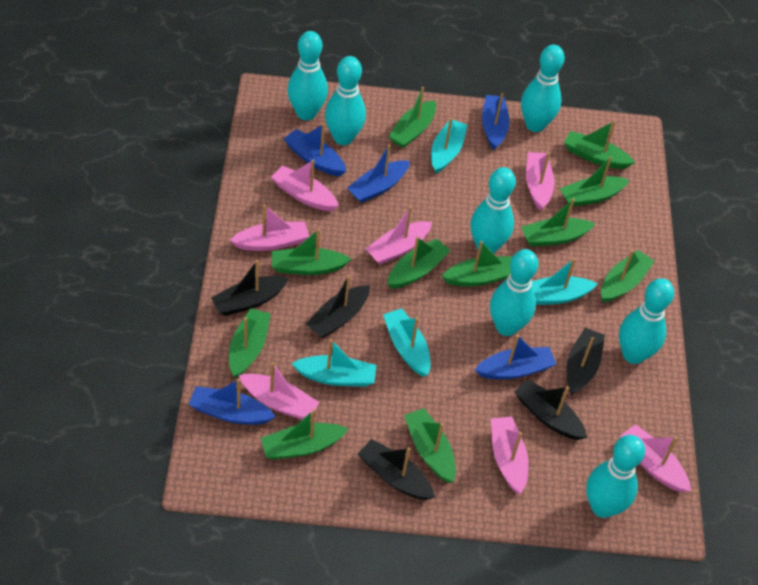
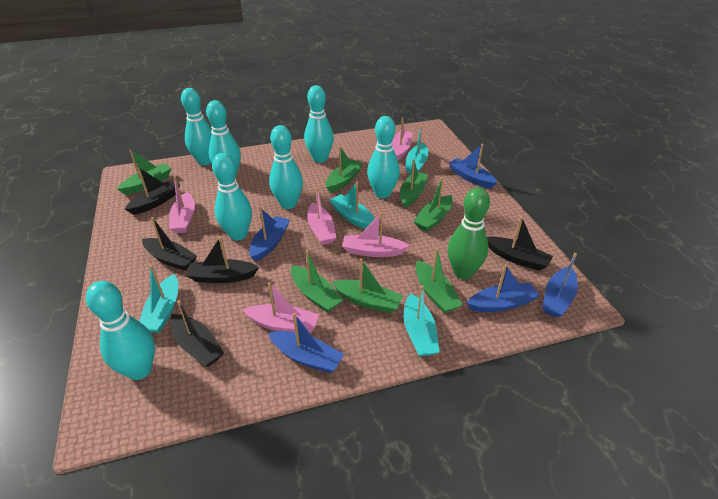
green boat: 11 -> 7
green bowling pin: 0 -> 1
pink boat: 7 -> 5

